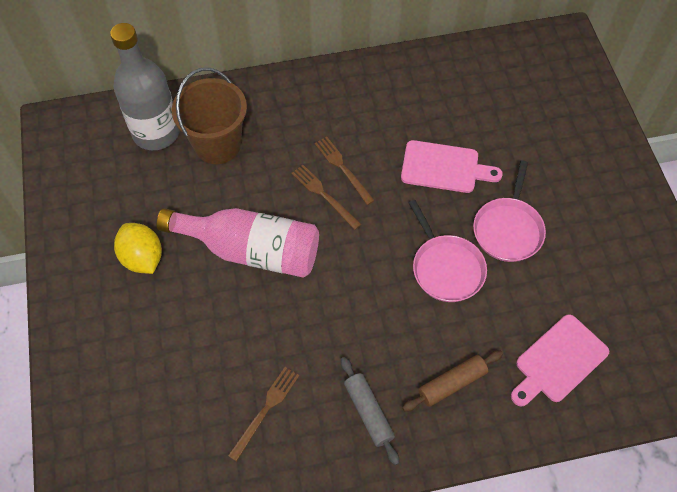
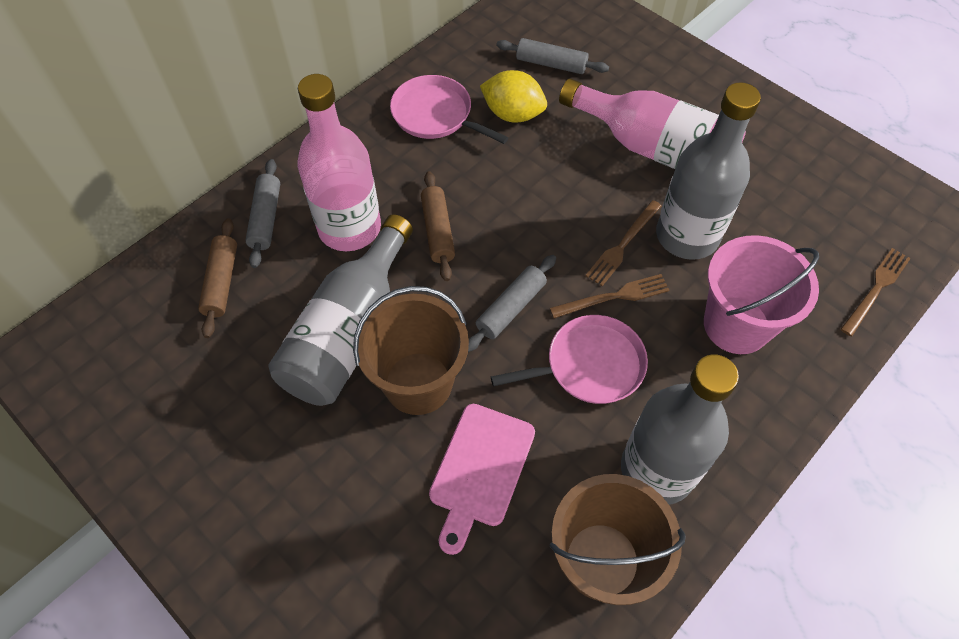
brown bucket: 1 -> 2
brown rolling pin: 1 -> 2
grey bottle: 1 -> 3
grey rolling pin: 1 -> 3
pink bottle: 1 -> 2
pink bucket: 0 -> 1
pink cutting board: 2 -> 1

